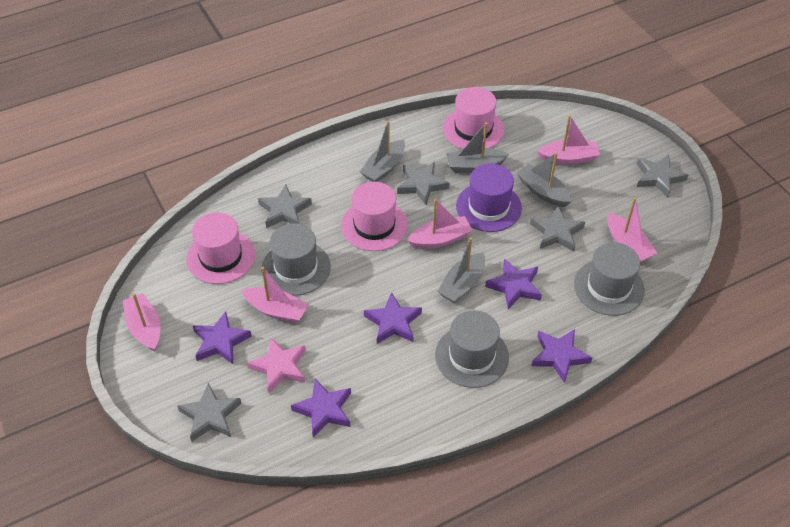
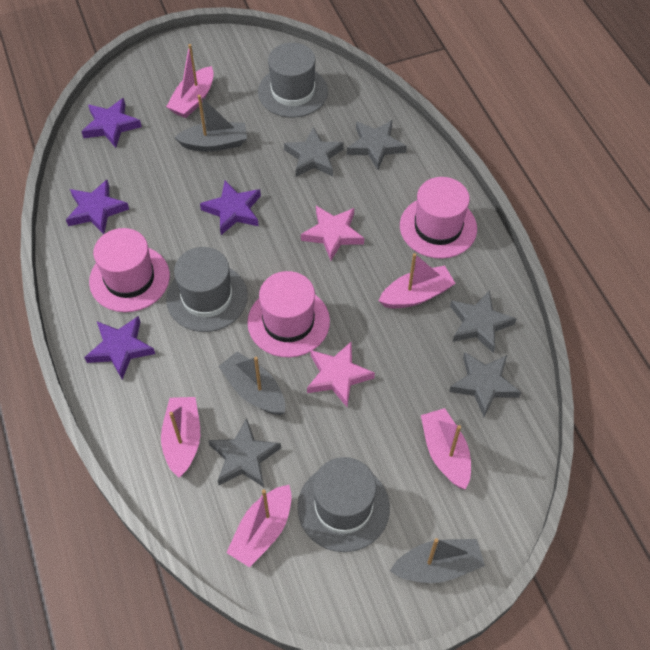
grey boat: 4 -> 3
pink star: 1 -> 2
purple hat: 1 -> 0
purple star: 5 -> 4

